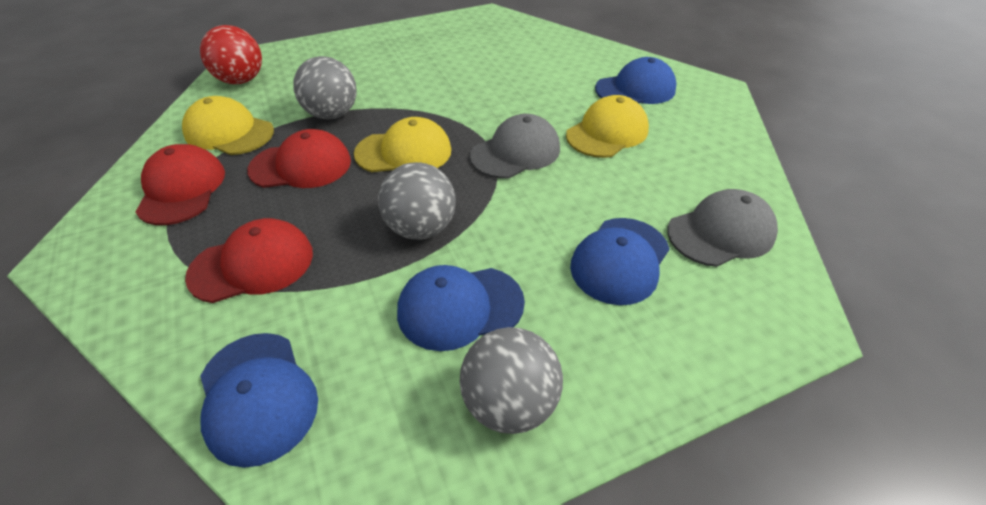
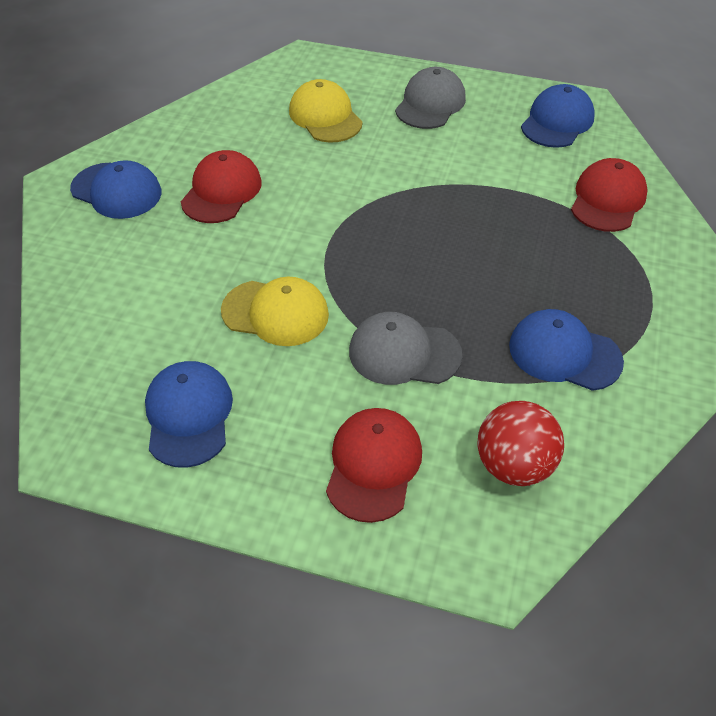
grey ball: 3 -> 0
yellow cap: 3 -> 2

